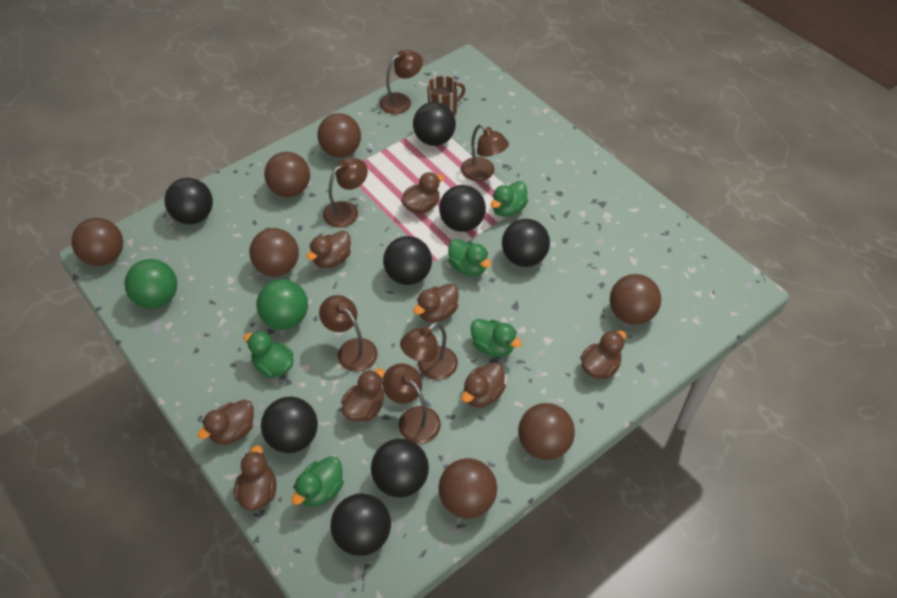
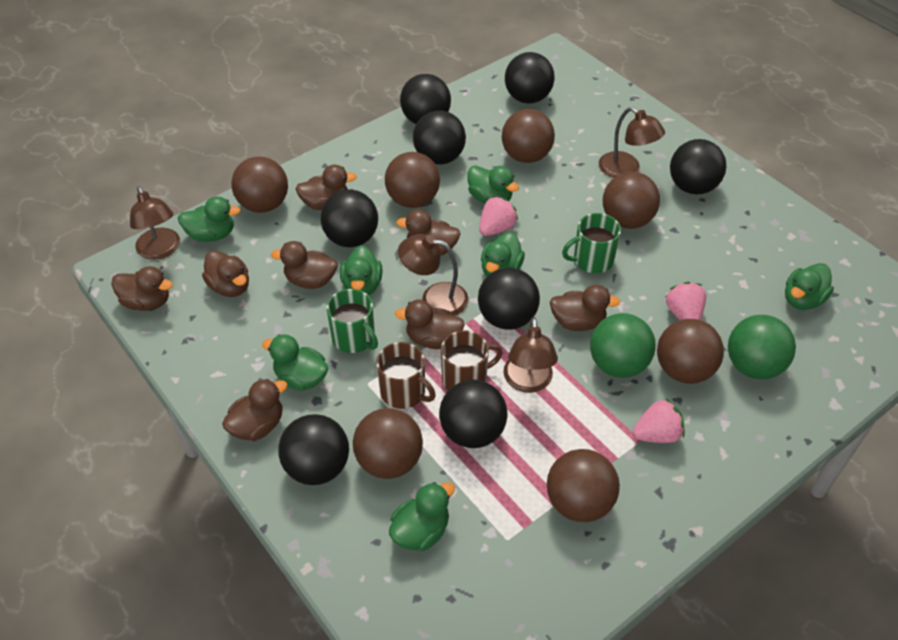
brown lamp: 6 -> 4
brown mug: 1 -> 2
green duck: 5 -> 7
green mug: 0 -> 2
pink strawberry: 0 -> 3

